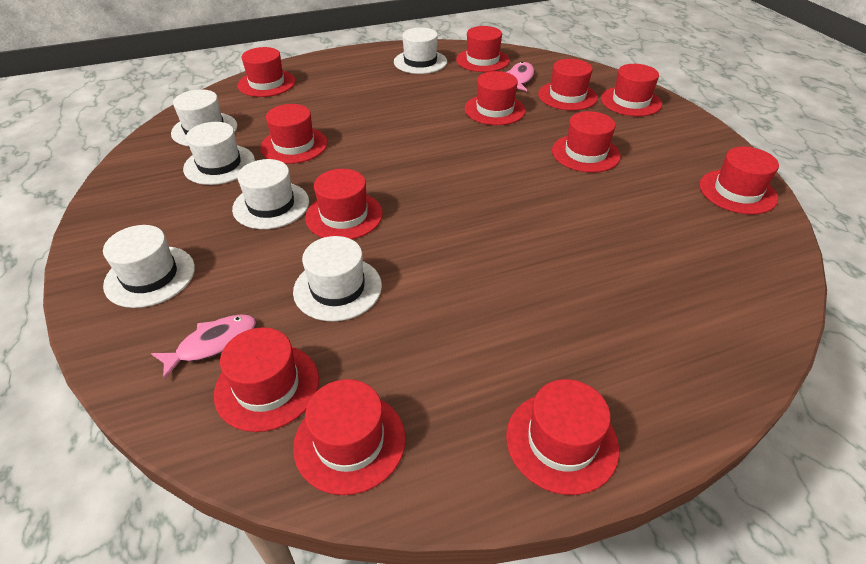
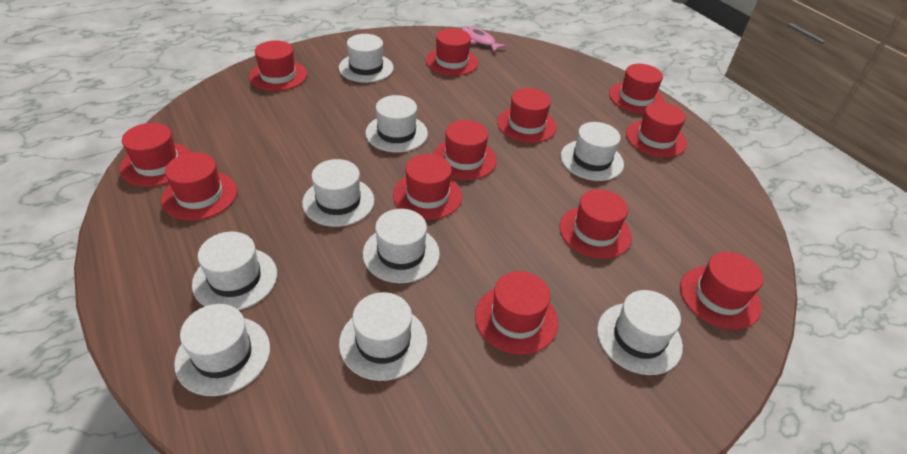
pink fish: 2 -> 1
white hat: 6 -> 9

